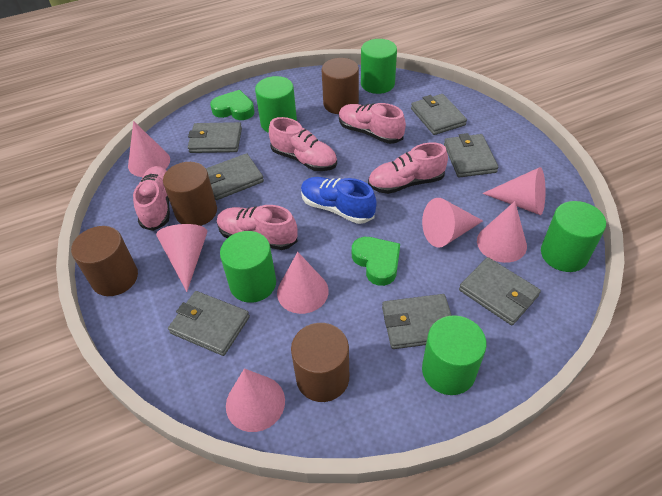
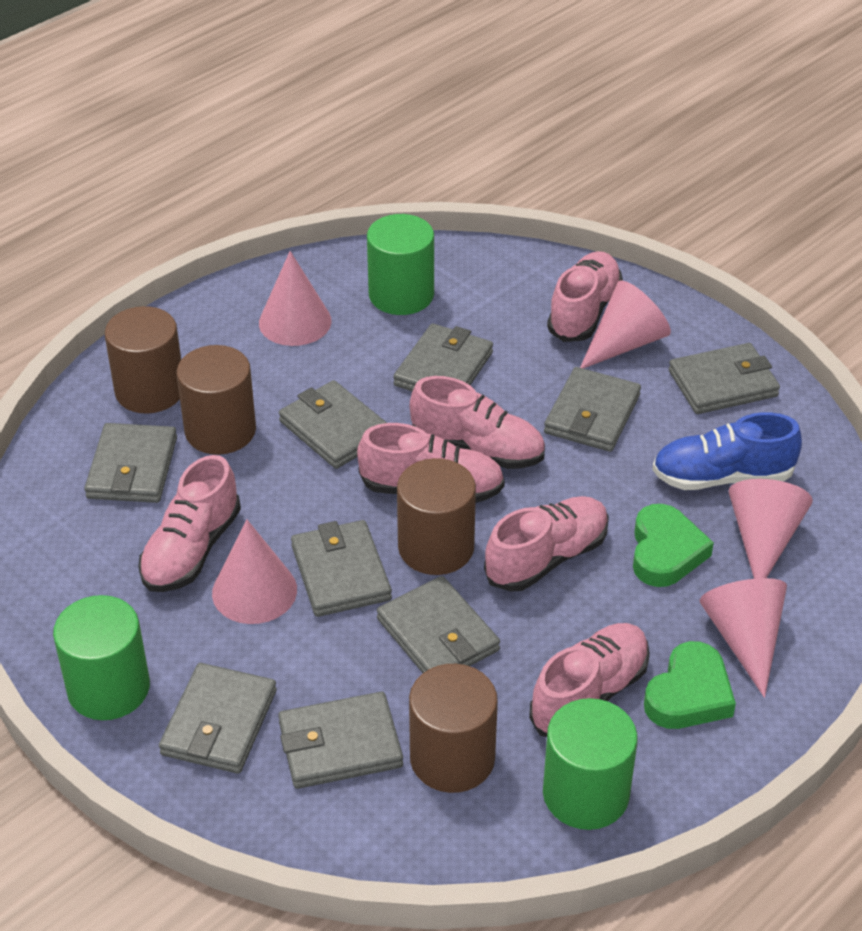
green cylinder: 5 -> 3
grey wallet: 7 -> 9
pink cone: 7 -> 5
pink shoe: 5 -> 6

